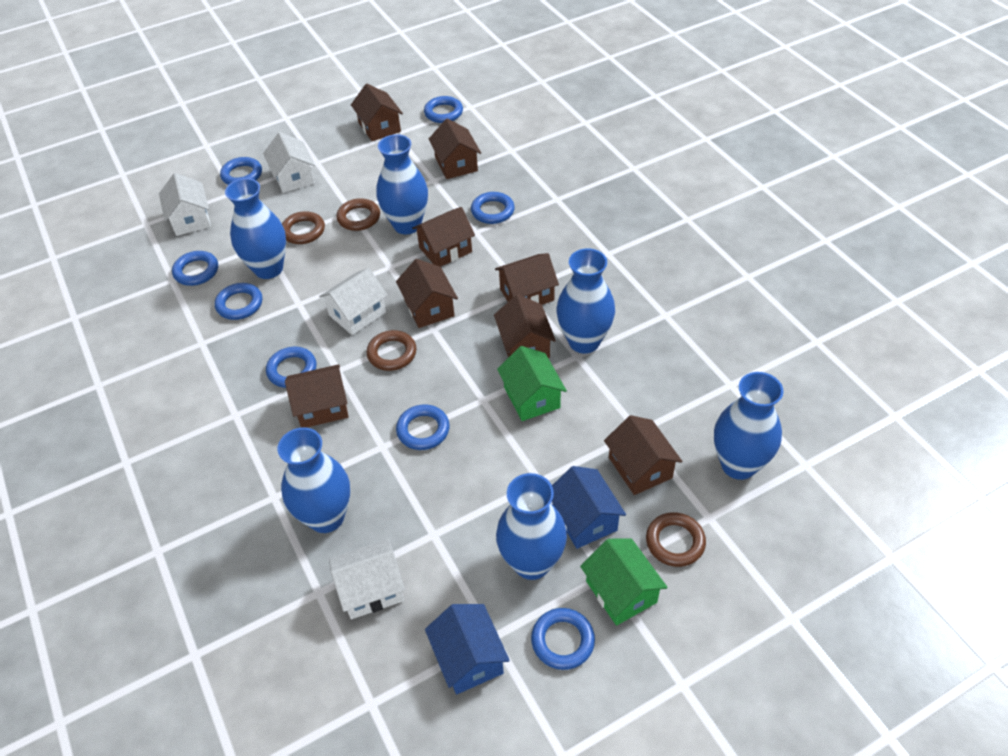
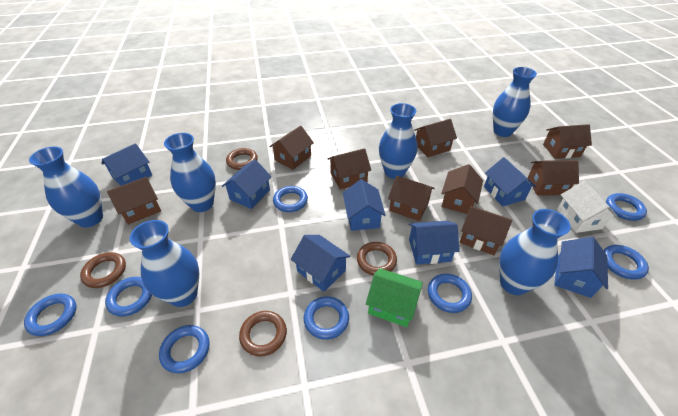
blue house: 2 -> 7
brown house: 8 -> 9
green house: 2 -> 1
white house: 4 -> 1

